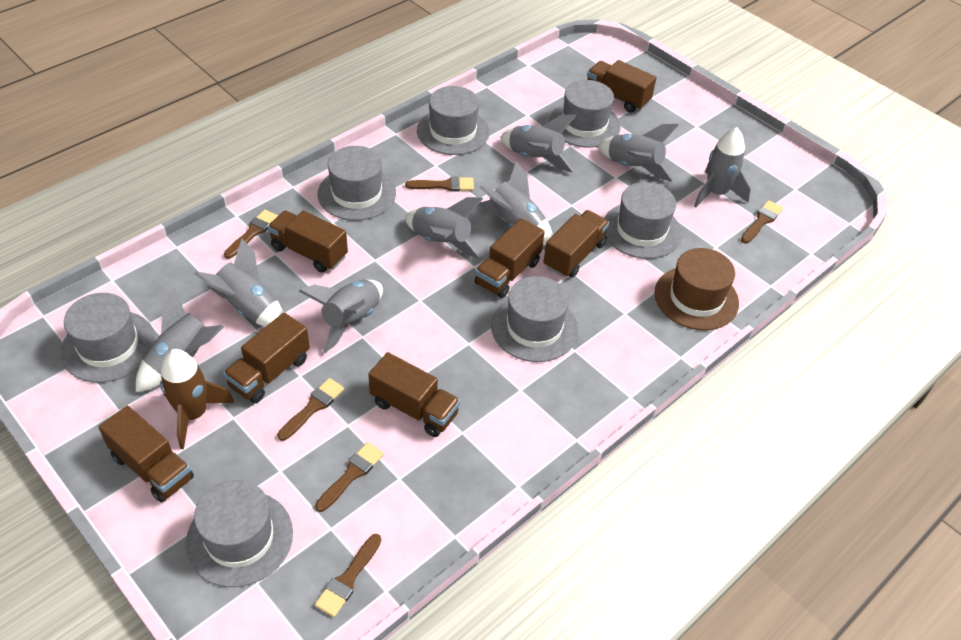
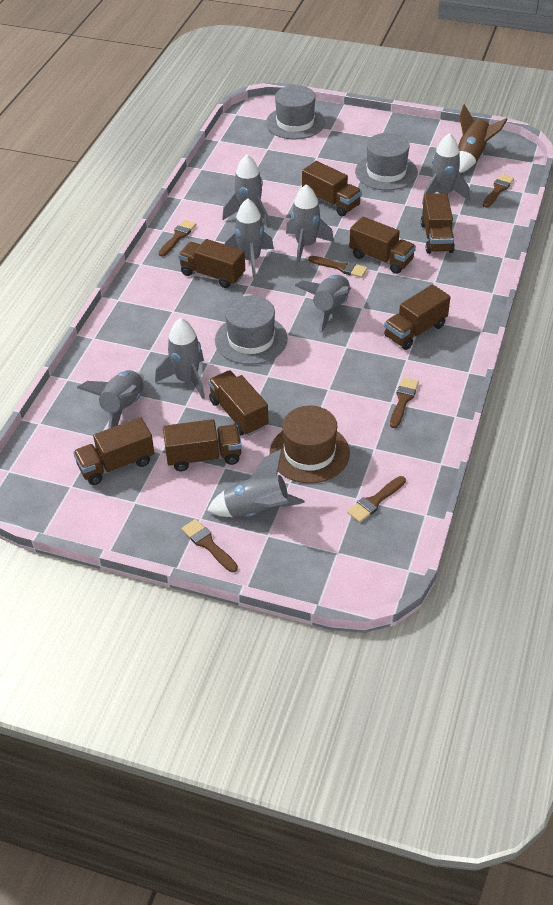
brown truck: 7 -> 8
grey hat: 7 -> 3

